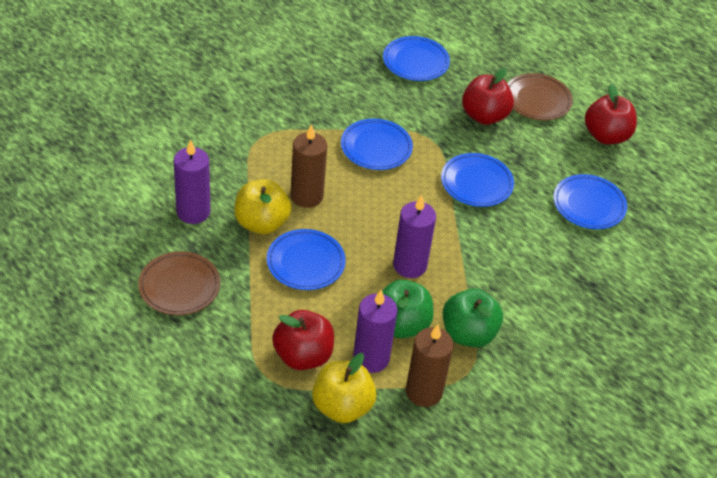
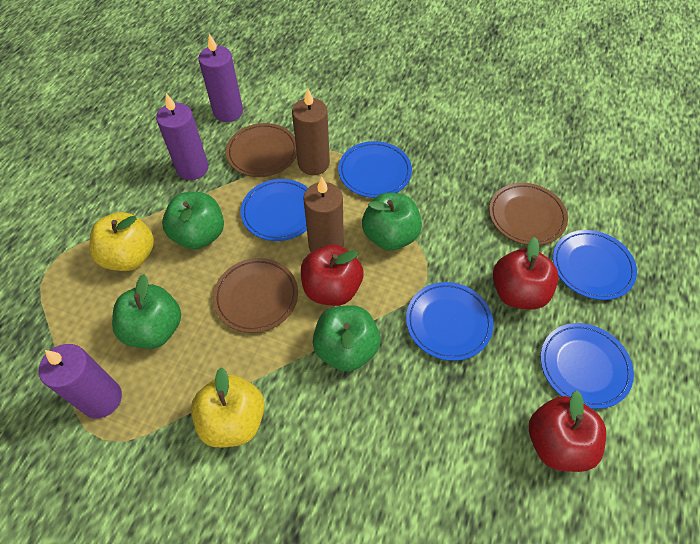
brown plate: 2 -> 3
green apple: 2 -> 4

